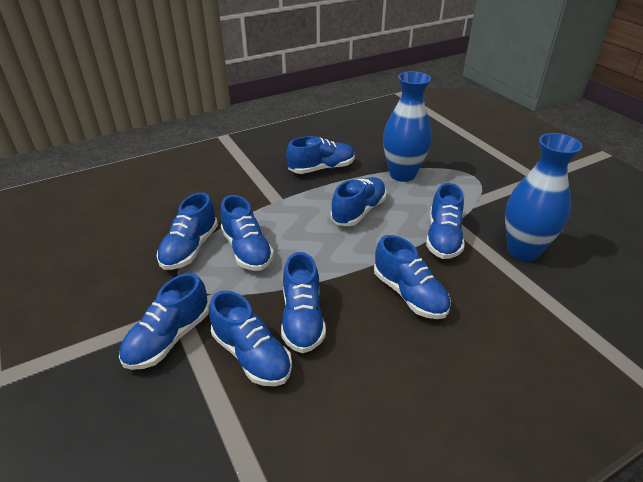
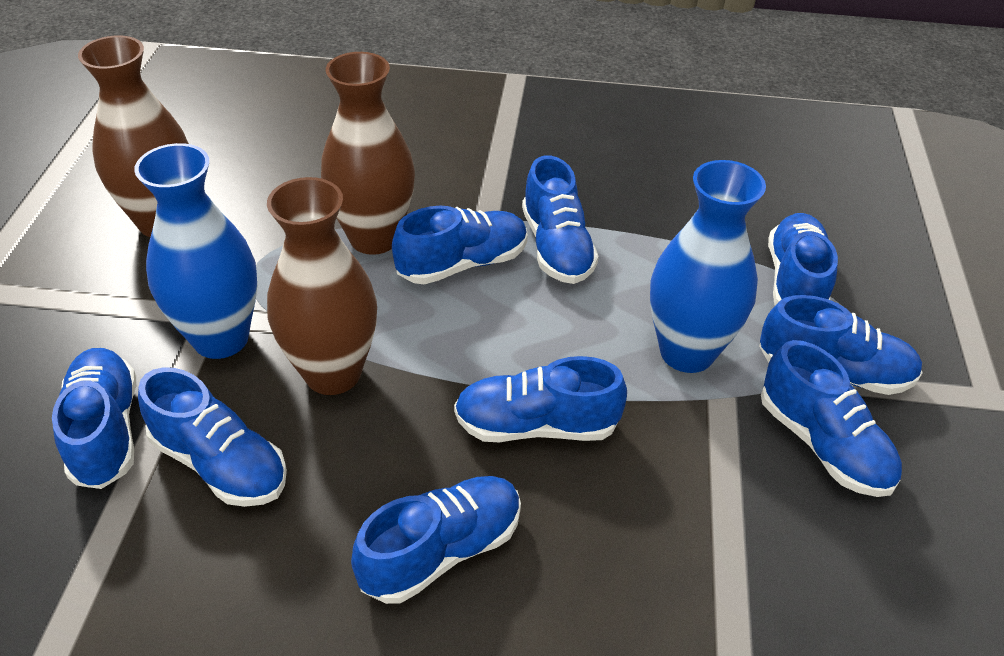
brown vase: 0 -> 3

